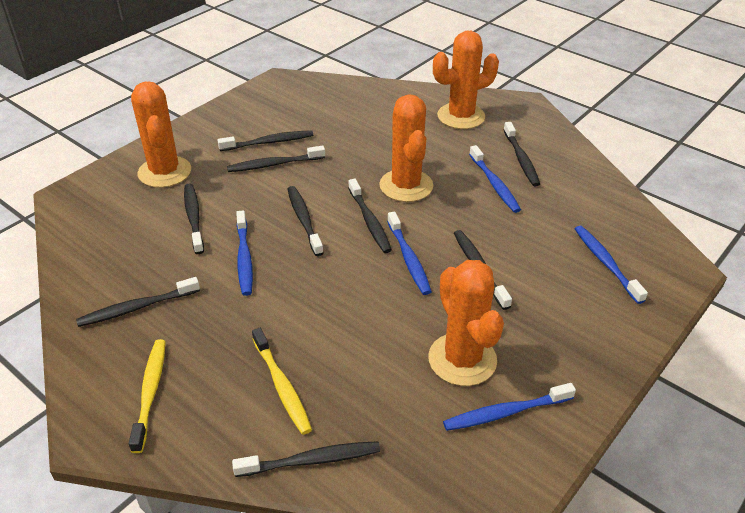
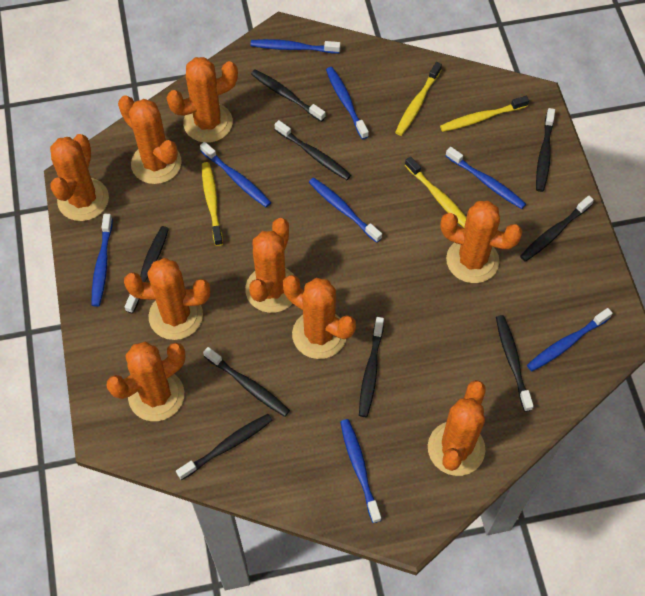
blue toothbrush: 5 -> 8
orange cactus: 4 -> 9
yellow toothbrush: 2 -> 4

